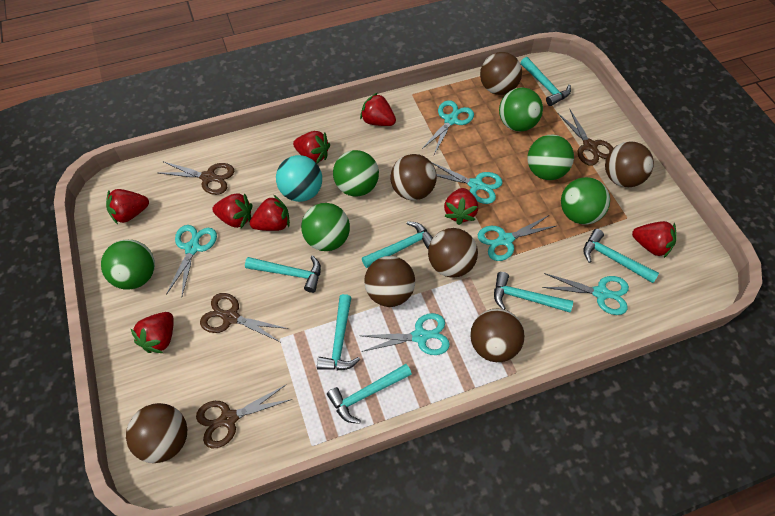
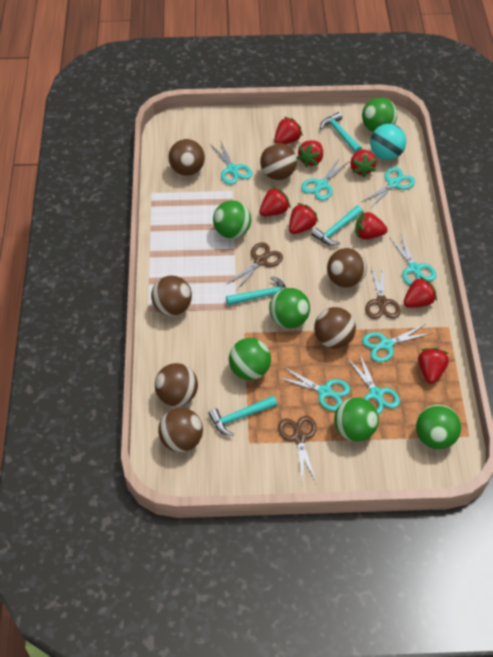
brown scissors: 4 -> 3
turquoise hammer: 7 -> 4
turquoise scissors: 6 -> 7

